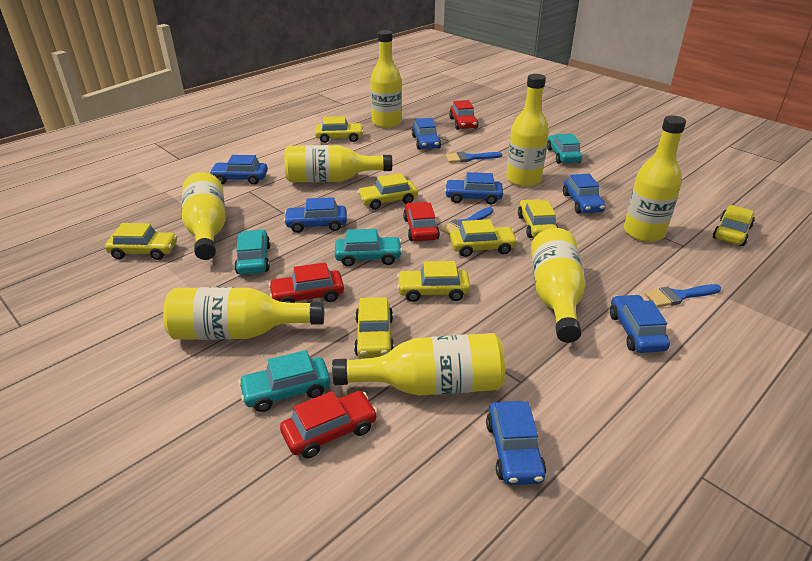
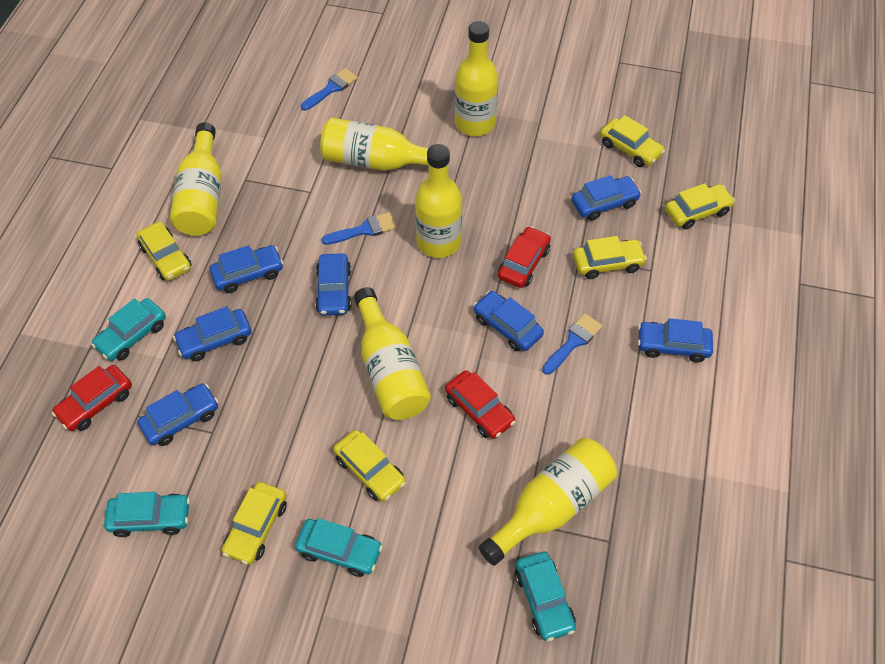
red car: 4 -> 3
yellow bottle: 8 -> 6
yellow car: 8 -> 6

